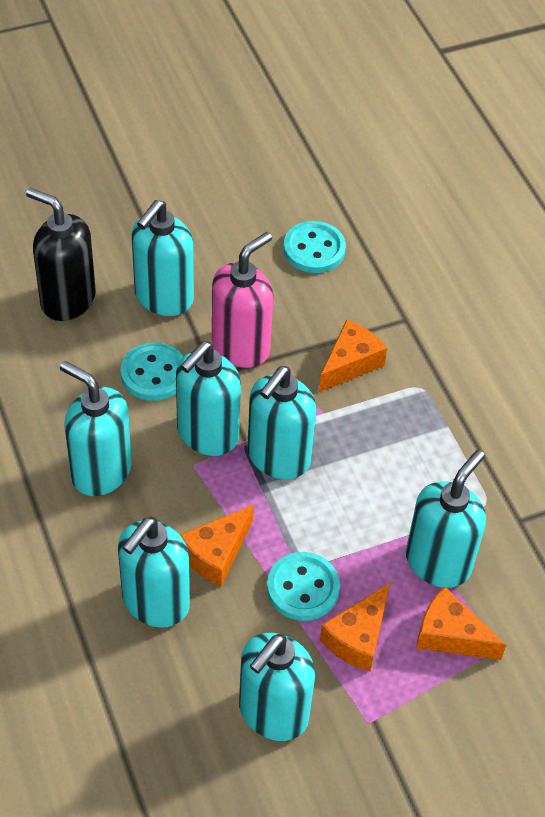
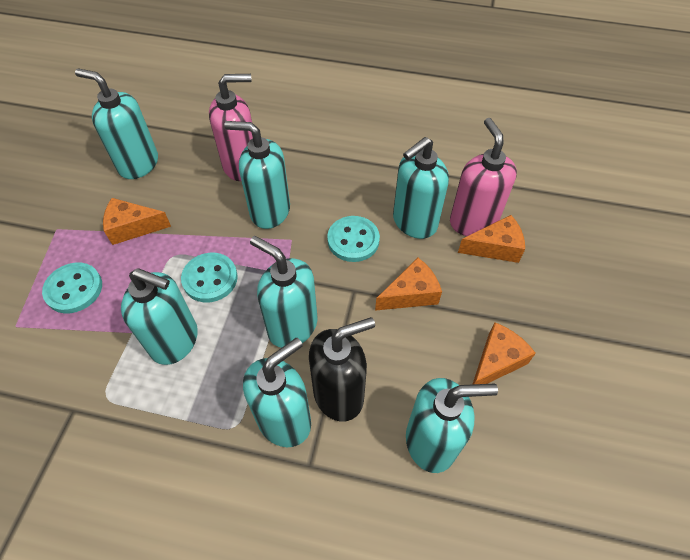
pink soap dispenser: 1 -> 2

